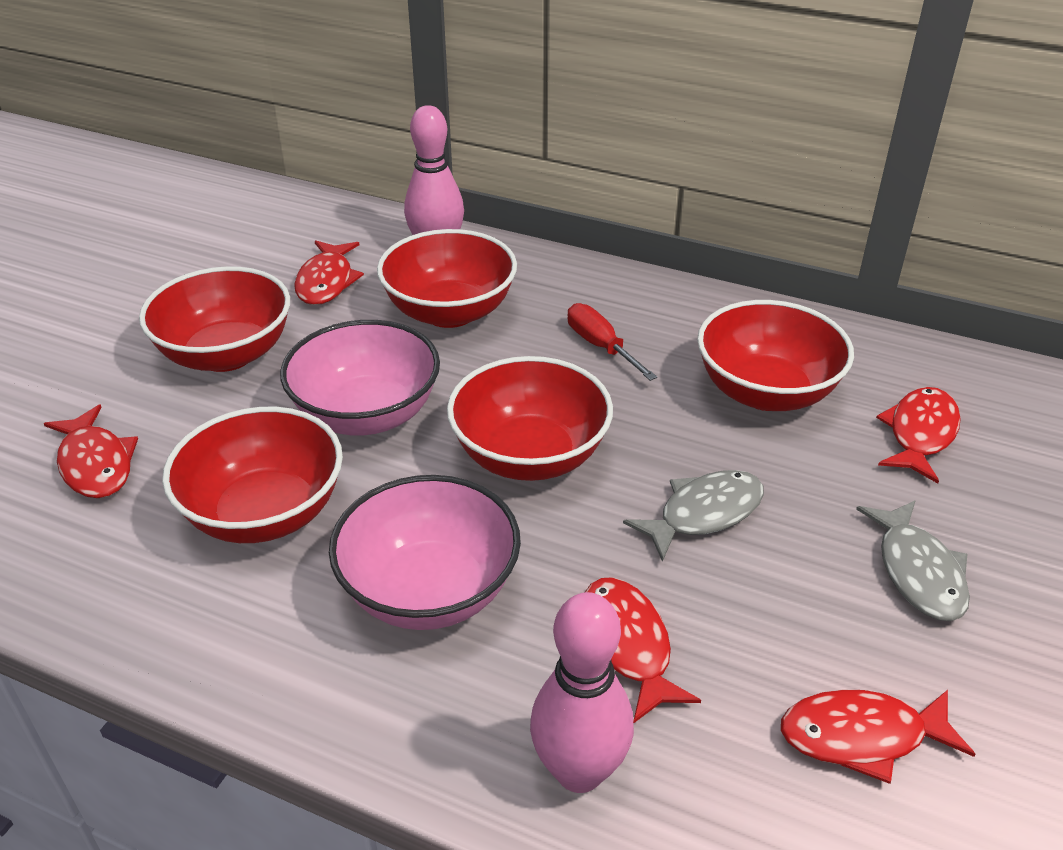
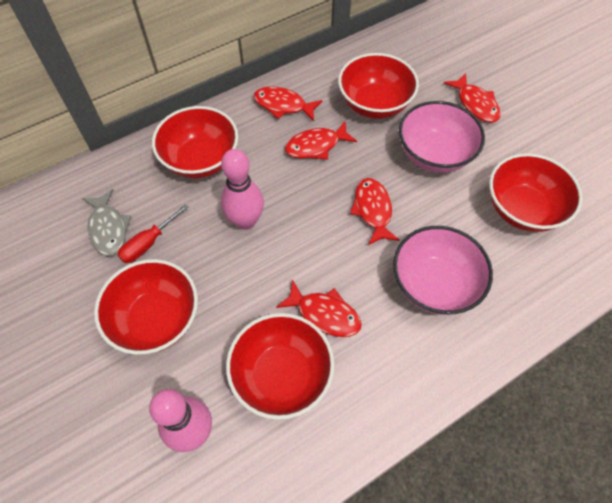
grey fish: 2 -> 1

